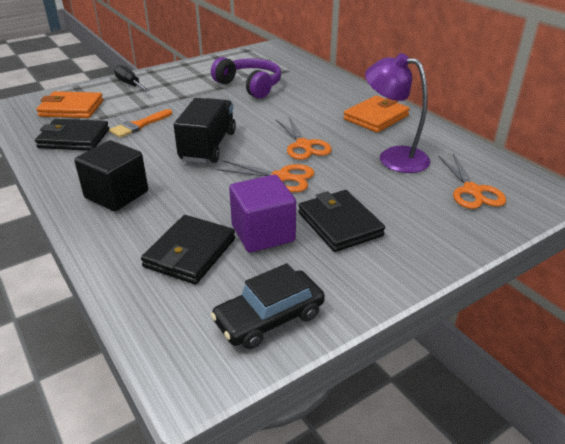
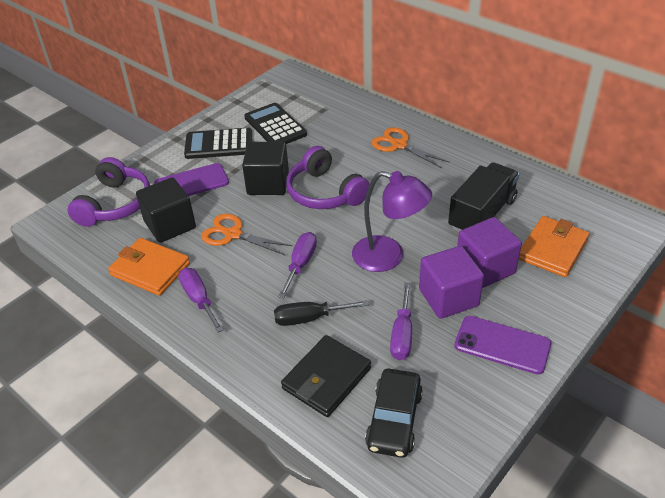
black calculator: 0 -> 2
black cube: 1 -> 2
black wallet: 3 -> 1
orange brush: 1 -> 0
orange scissors: 3 -> 2
purple cube: 1 -> 2
purple headphones: 1 -> 2
purple phone: 0 -> 2
purple screwdriver: 0 -> 3

